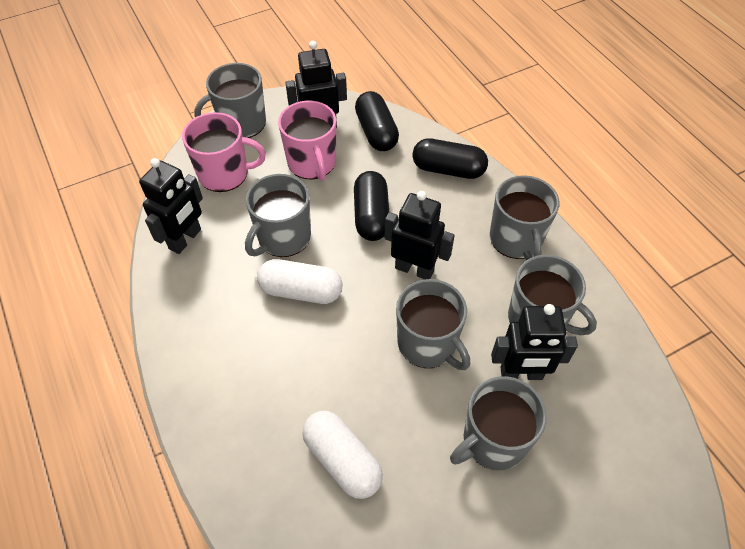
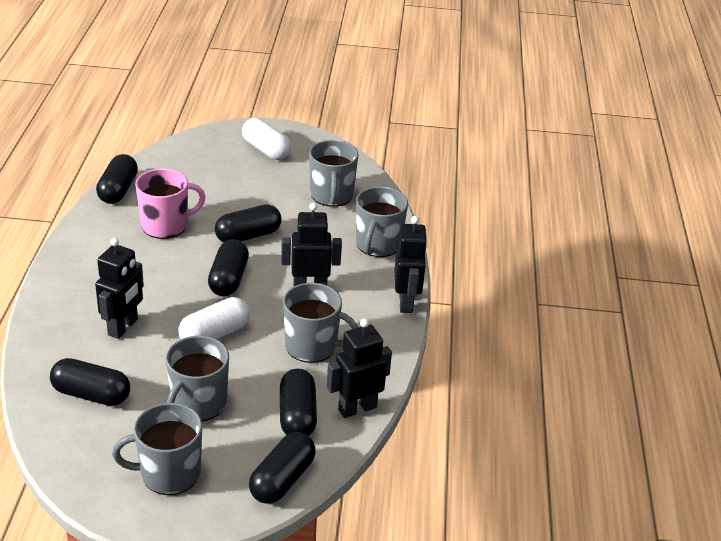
black capsule: 3 -> 6
grey mug: 6 -> 5
pink mug: 2 -> 1

